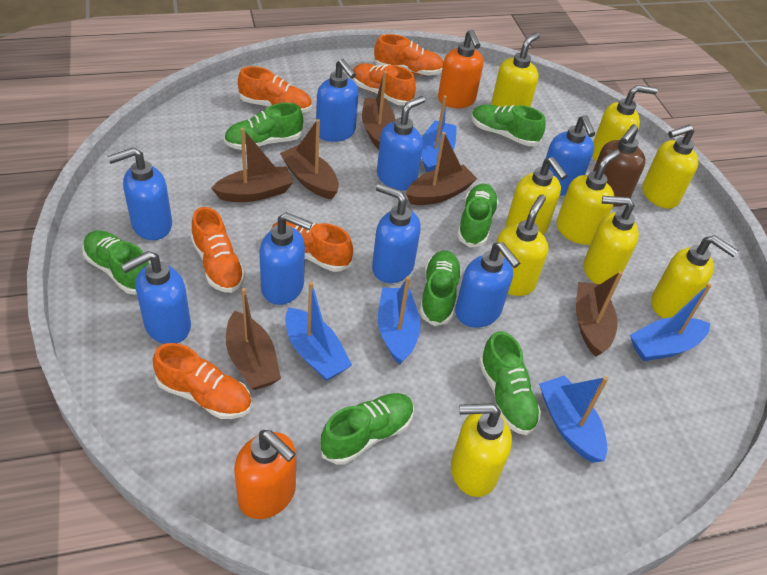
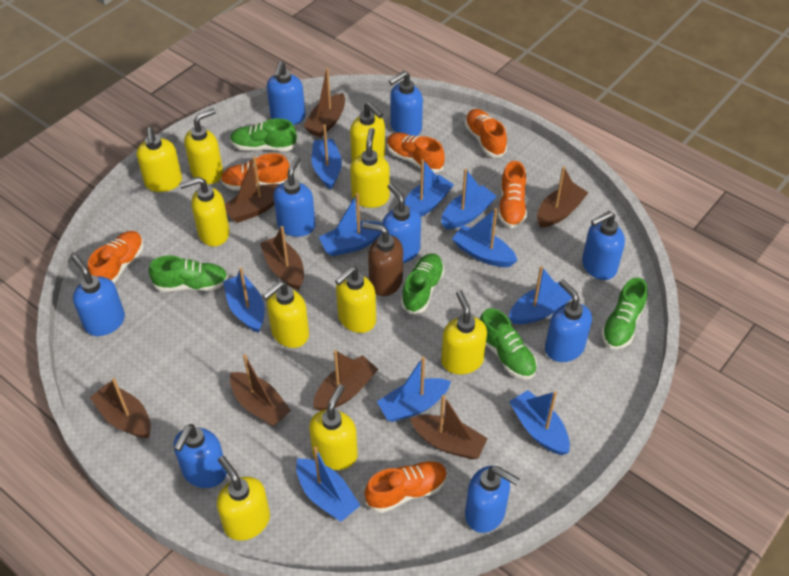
blue boat: 5 -> 10
blue soap dispenser: 8 -> 9
brown boat: 6 -> 8
green shoe: 7 -> 5
orange soap dispenser: 2 -> 0
yellow soap dispenser: 9 -> 10

